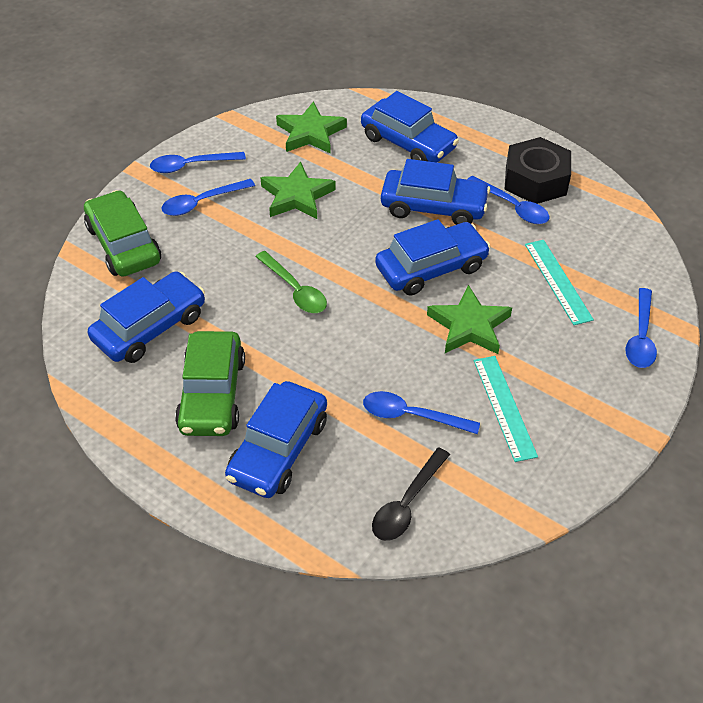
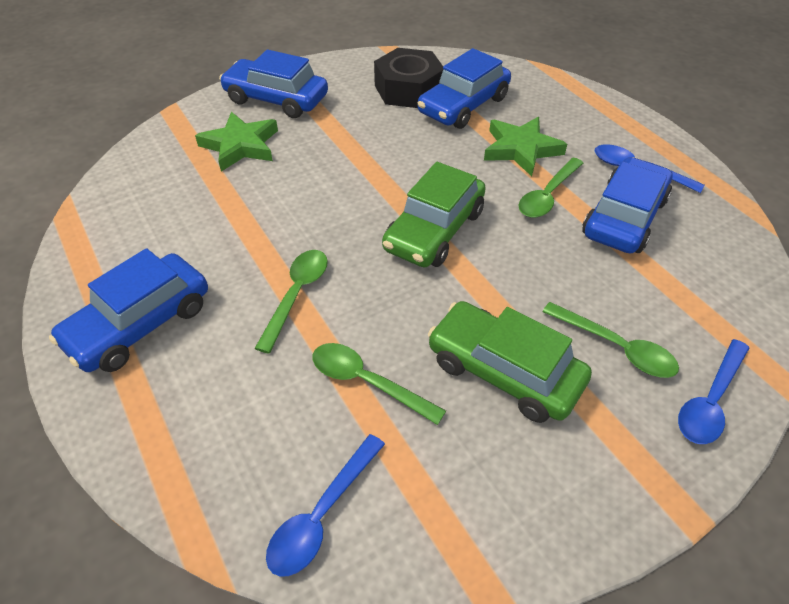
black spoon: 1 -> 0
blue car: 5 -> 4
blue spoon: 5 -> 3
green spoon: 1 -> 4
green star: 3 -> 2
turquoise ruler: 2 -> 0

